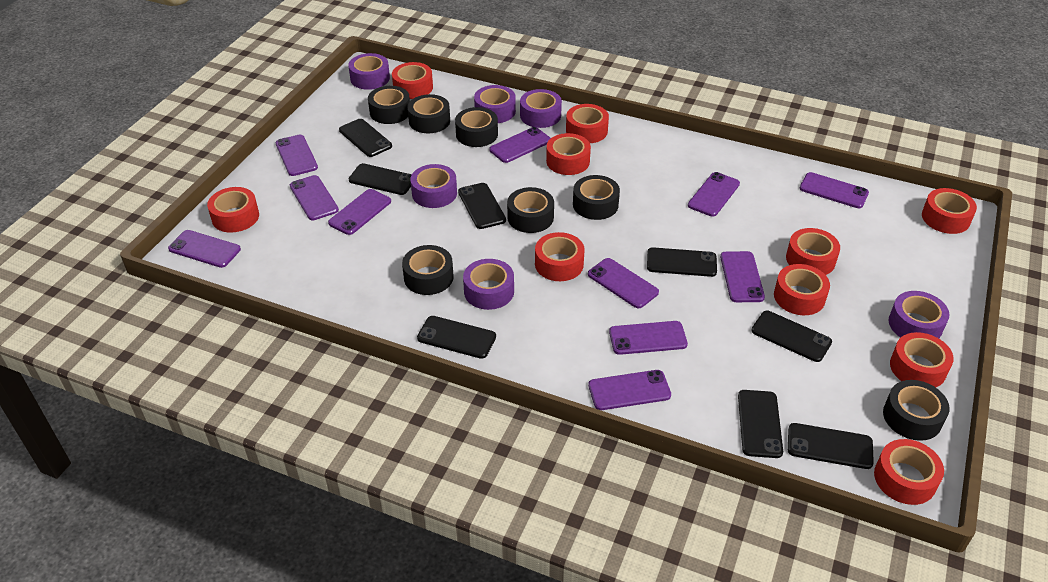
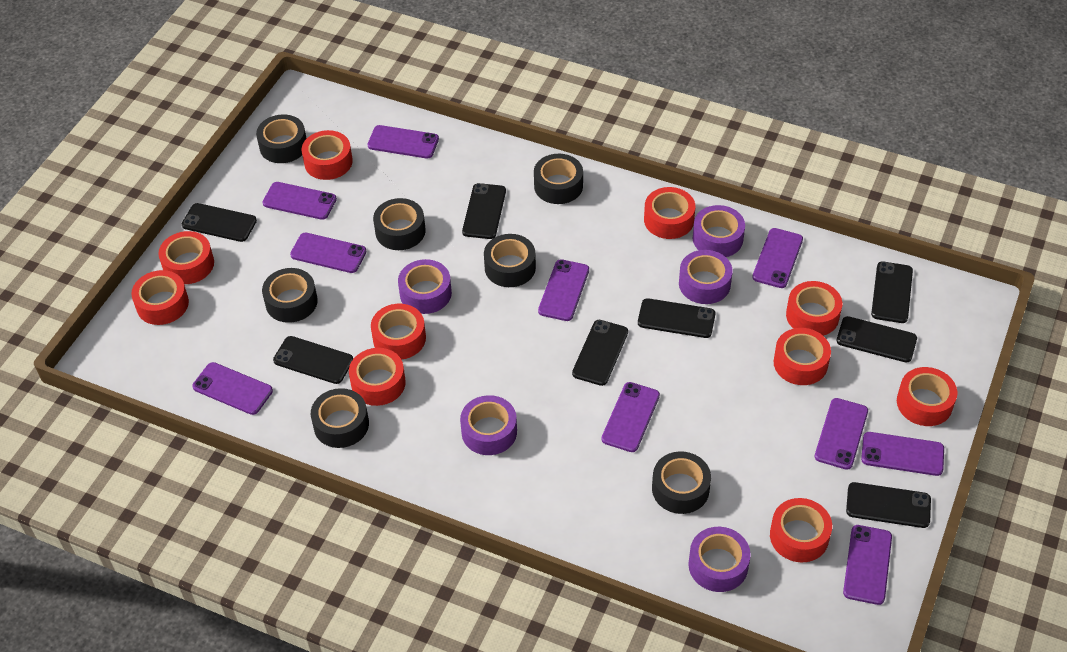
purple phone: 11 -> 10
purple tape: 6 -> 5

